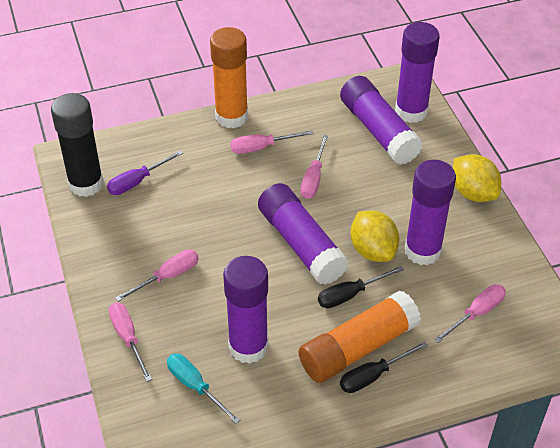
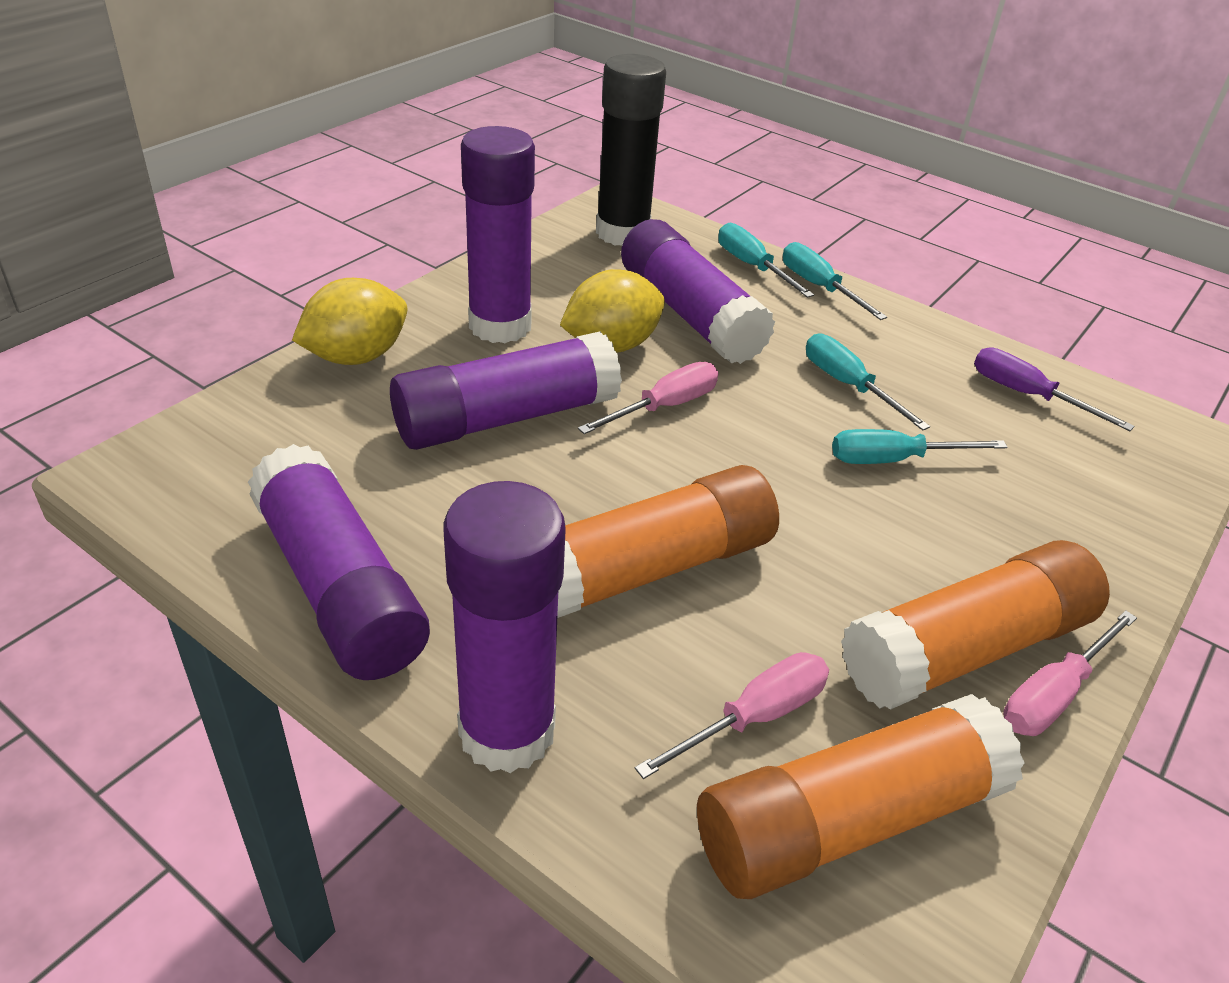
black screwdriver: 2 -> 0
orange glue stick: 2 -> 3
pink screwdriver: 5 -> 3
turquoise screwdriver: 1 -> 4

